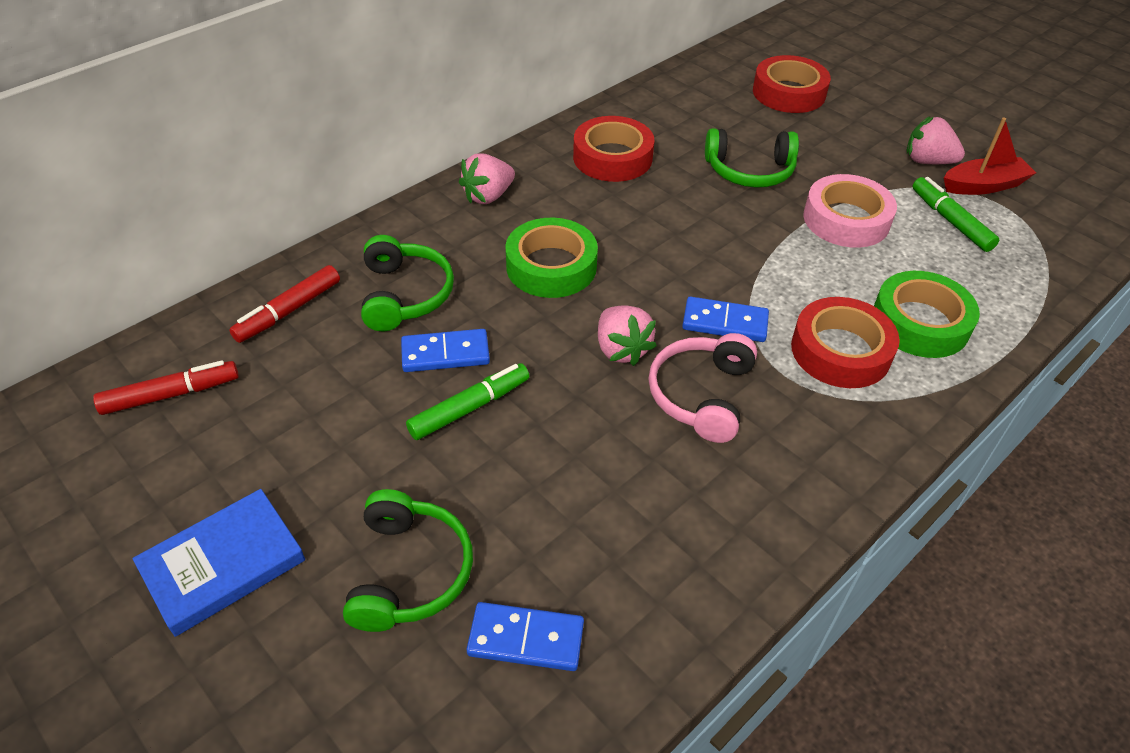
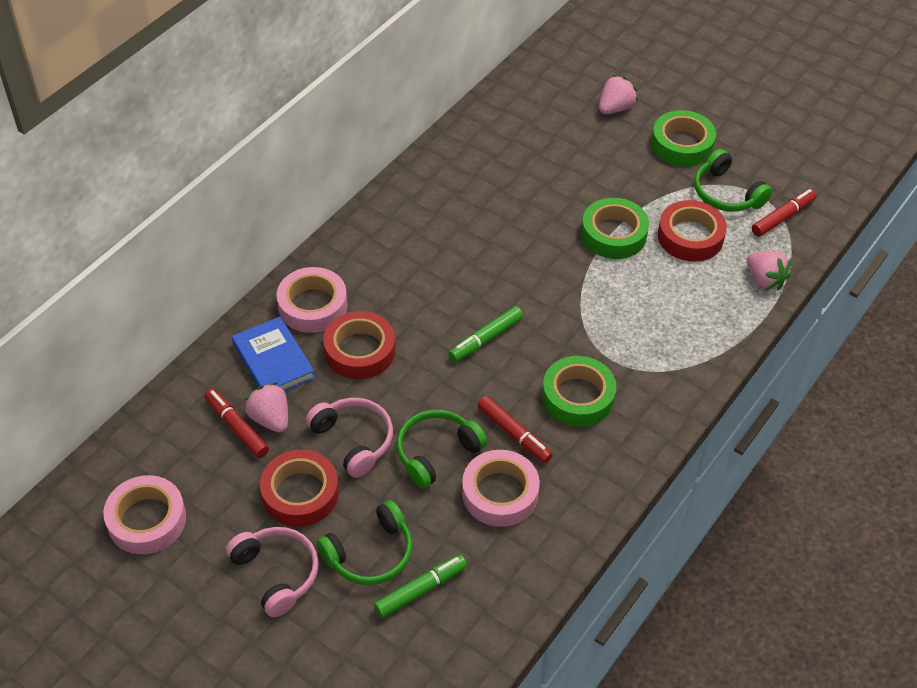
blue domino: 3 -> 0
green tape: 2 -> 3
pink headphones: 1 -> 2
pink tape: 1 -> 3
red boat: 1 -> 0
red marker: 2 -> 3

